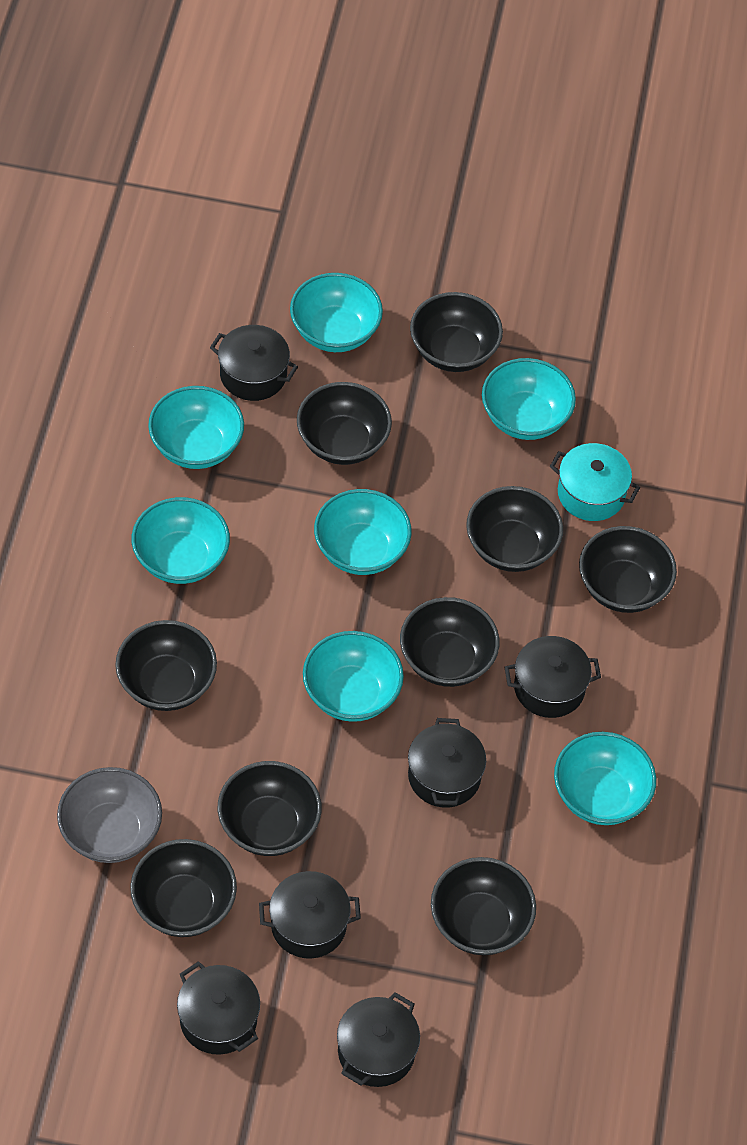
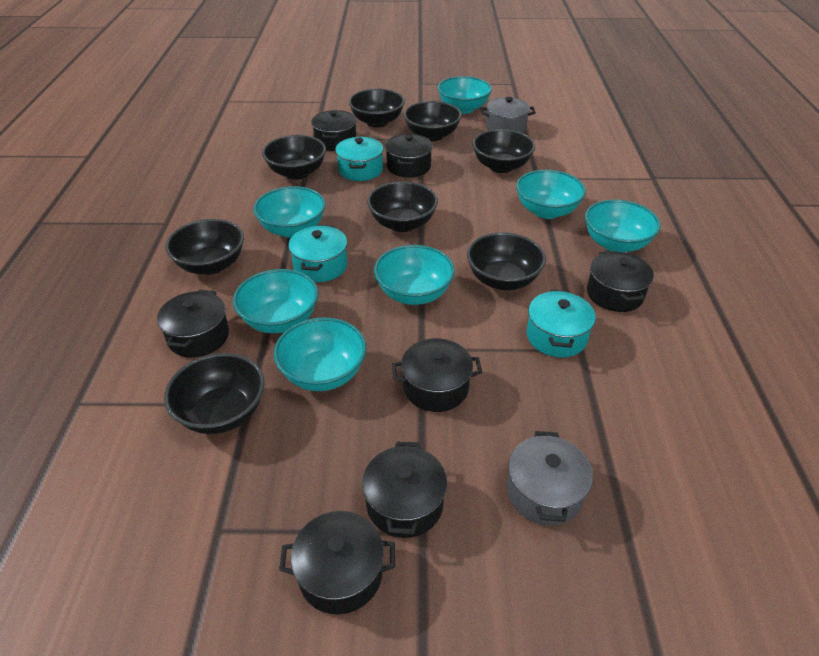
black bowl: 9 -> 8
black pot: 6 -> 7
grey bowl: 1 -> 0
grey pot: 0 -> 2
turquoise pot: 1 -> 3

